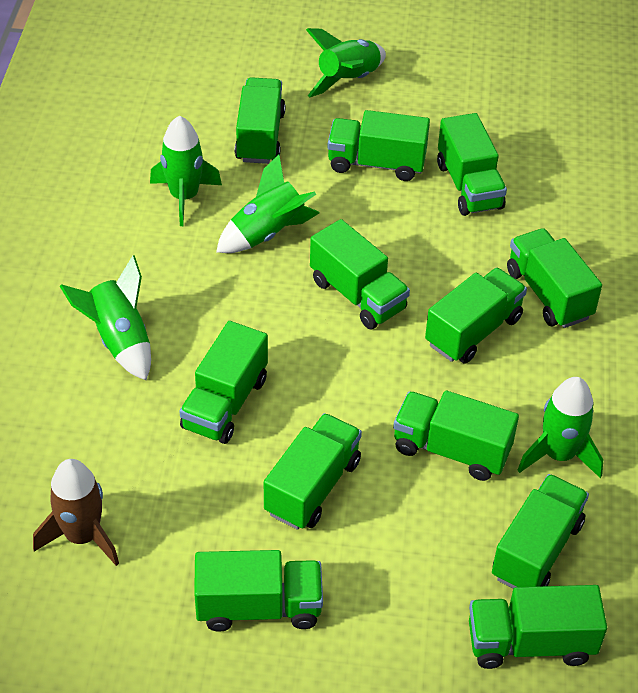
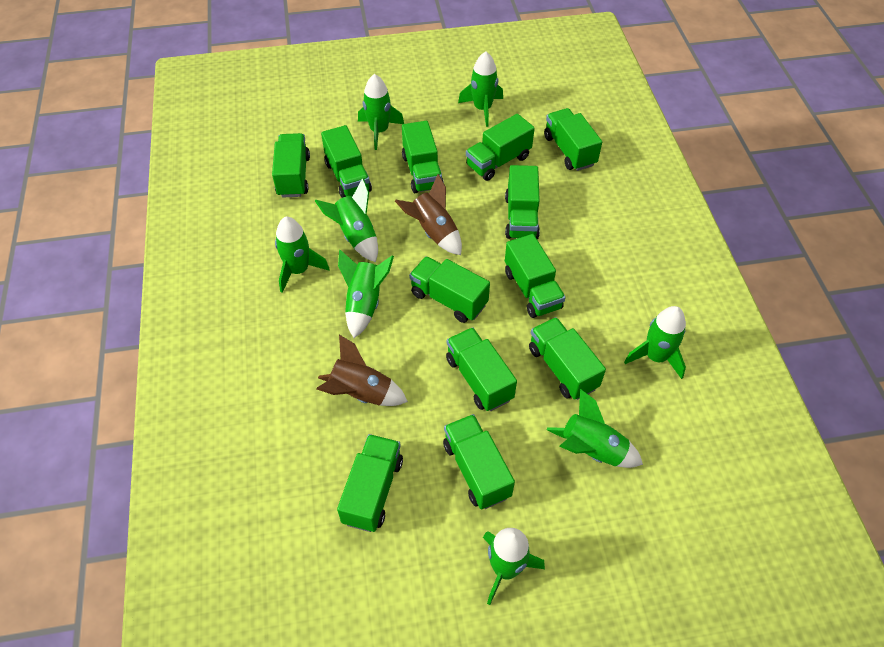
brown rocket: 1 -> 2
green rocket: 5 -> 8

